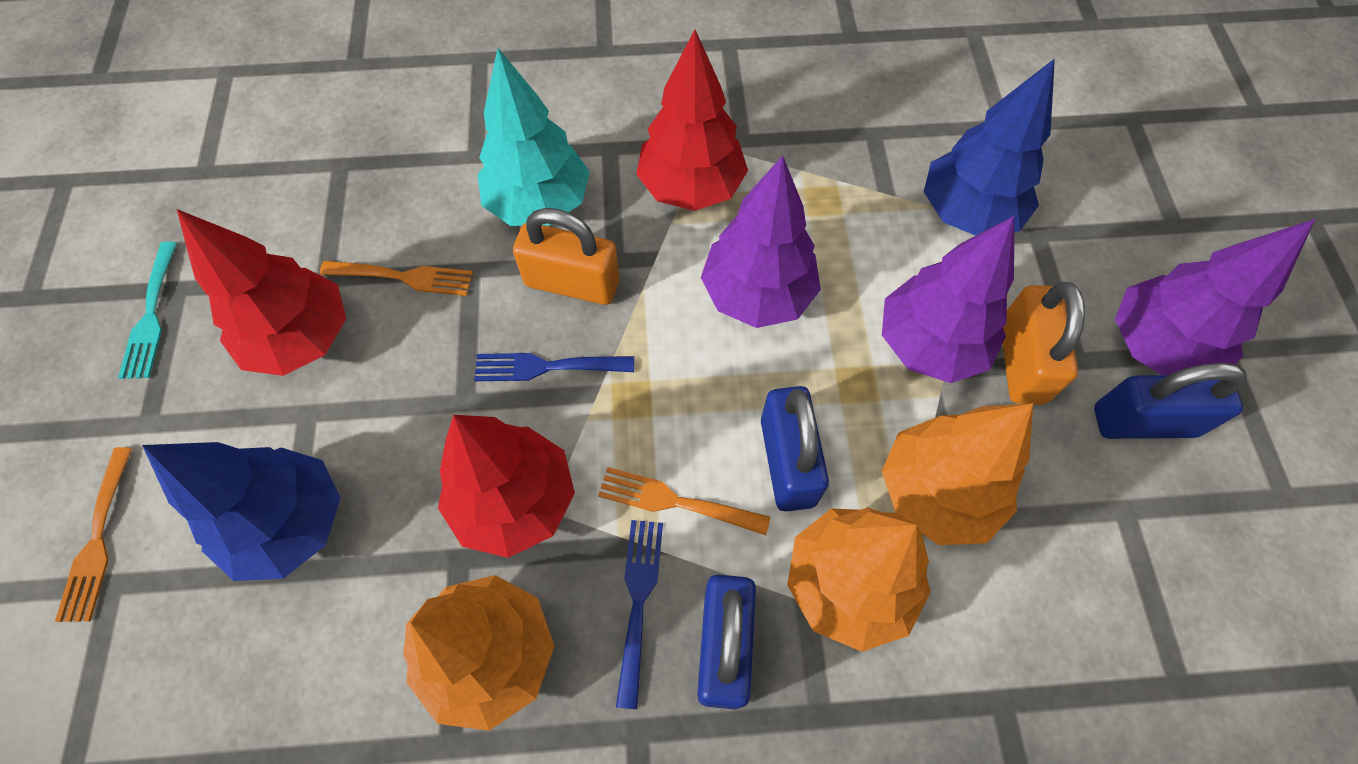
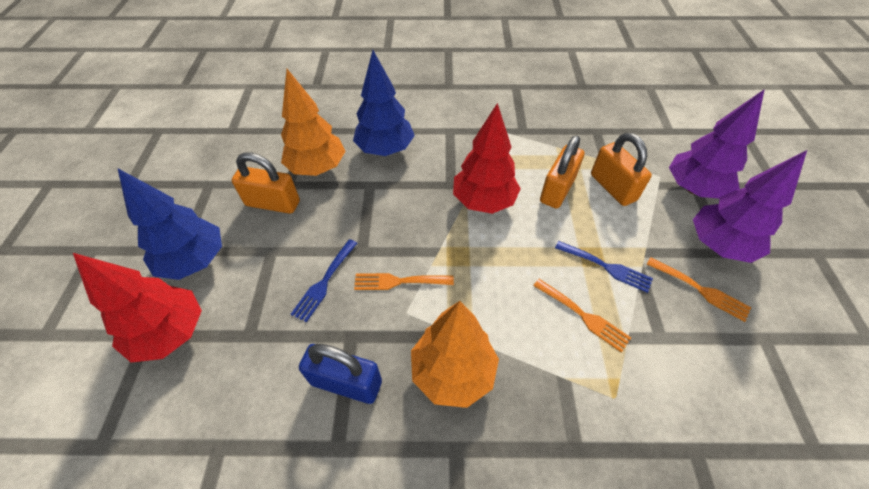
blue padlock: 3 -> 1
orange padlock: 2 -> 3
orange tree: 3 -> 2
purple tree: 3 -> 2
red tree: 3 -> 2
turquoise fork: 1 -> 0
turquoise tree: 1 -> 0

